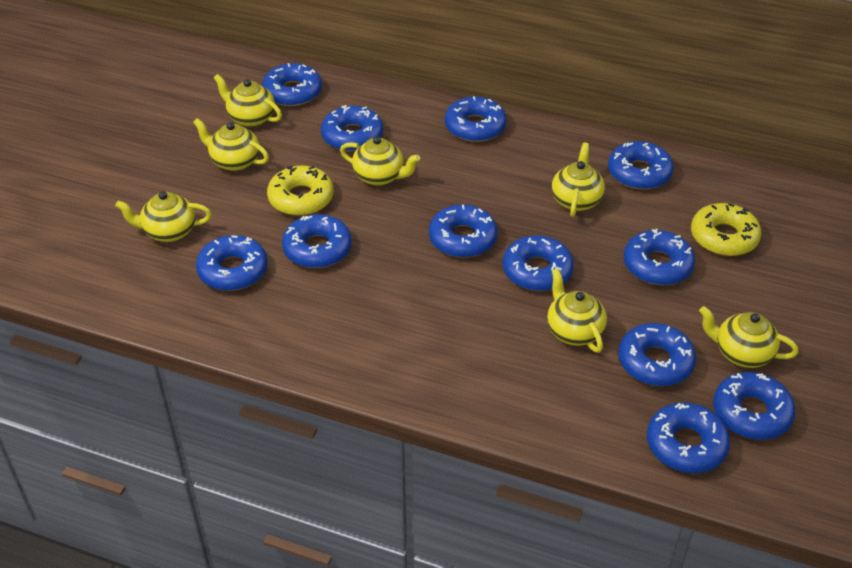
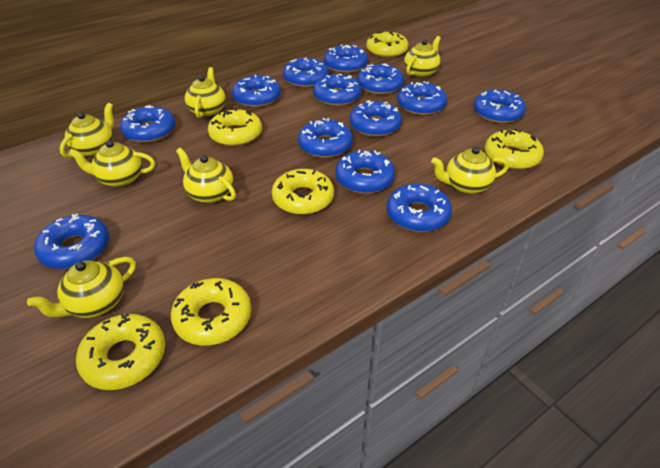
blue donut: 12 -> 13
yellow donut: 2 -> 6

